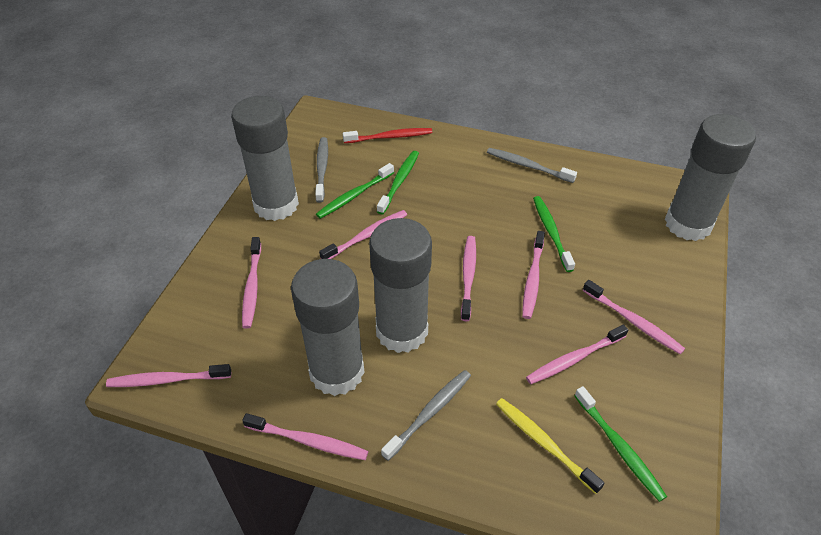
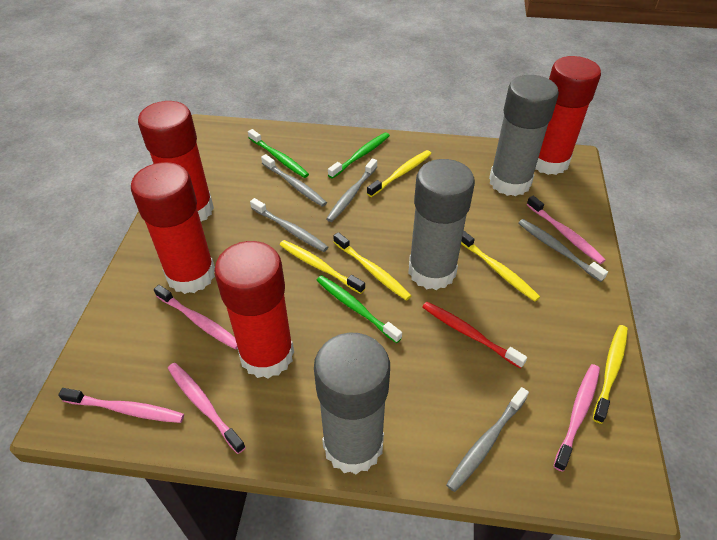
green toothbrush: 4 -> 3
grey glue stick: 4 -> 3
grey toothbrush: 3 -> 5
pink toothbrush: 8 -> 5
red glue stick: 0 -> 4
yellow toothbrush: 1 -> 5

